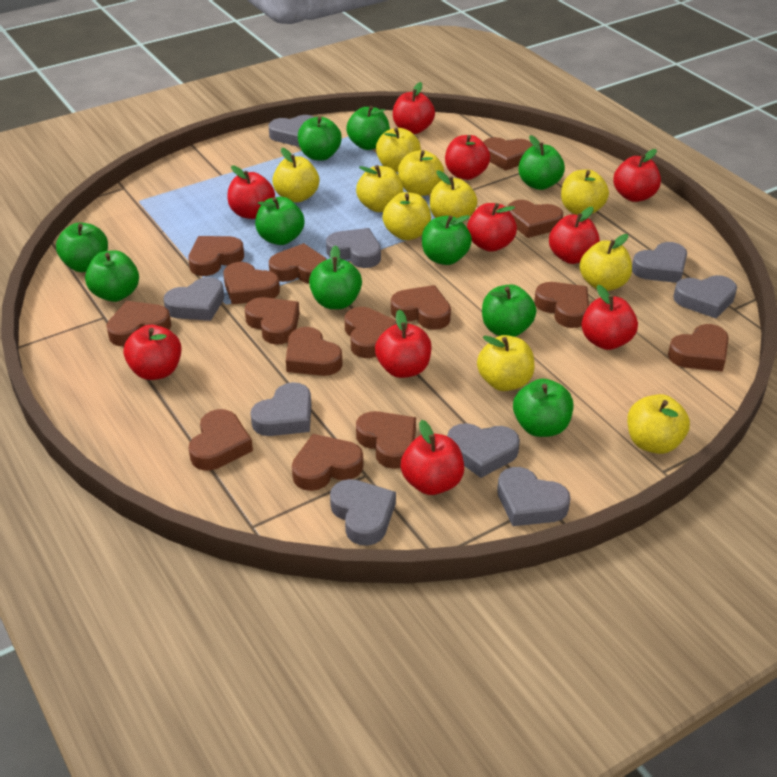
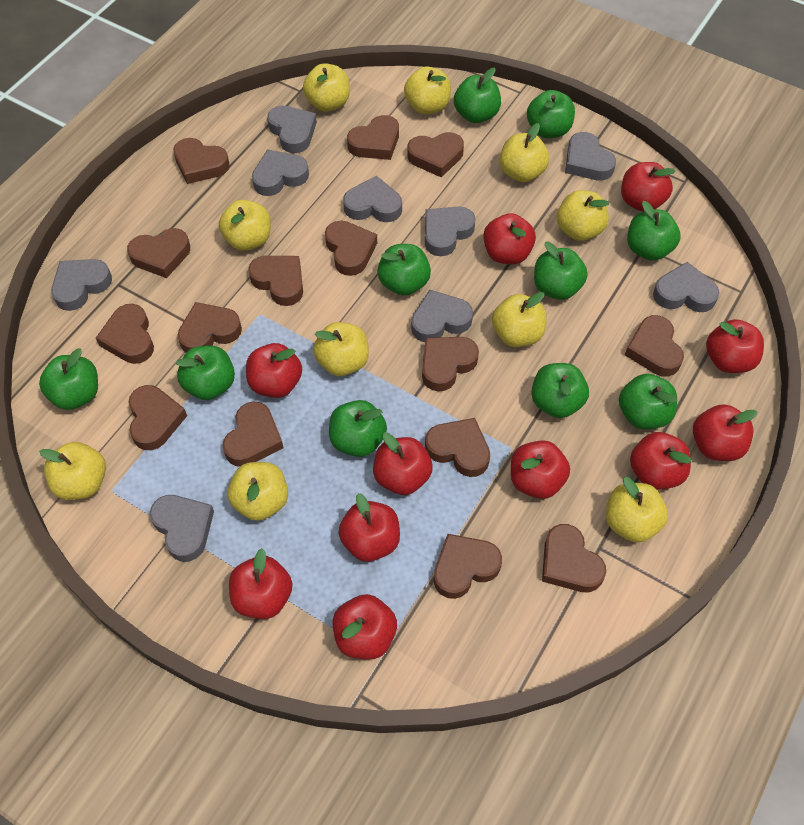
red apple: 10 -> 11

